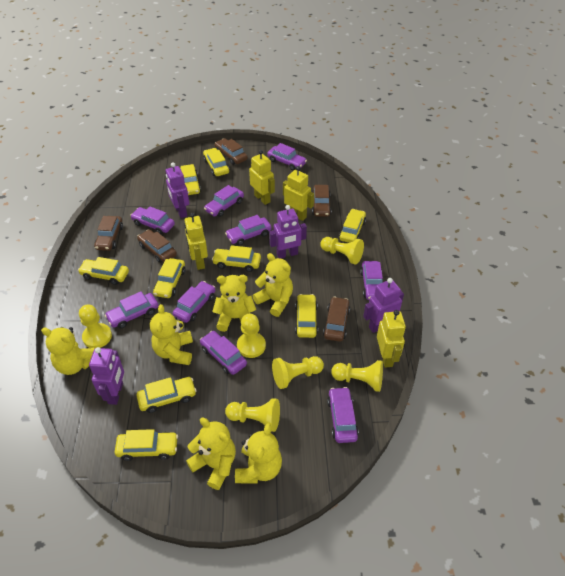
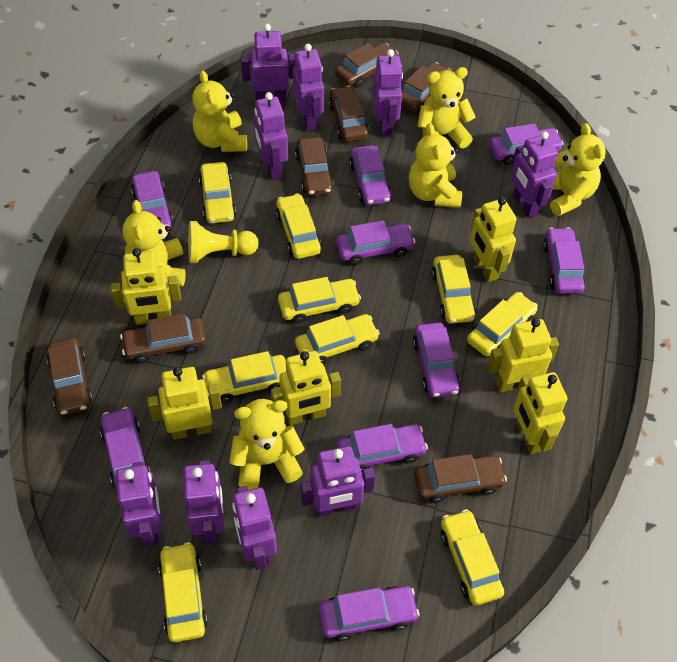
brown car: 5 -> 7
purple robot: 4 -> 9
yellow pawn: 6 -> 1
yellow robot: 4 -> 6

